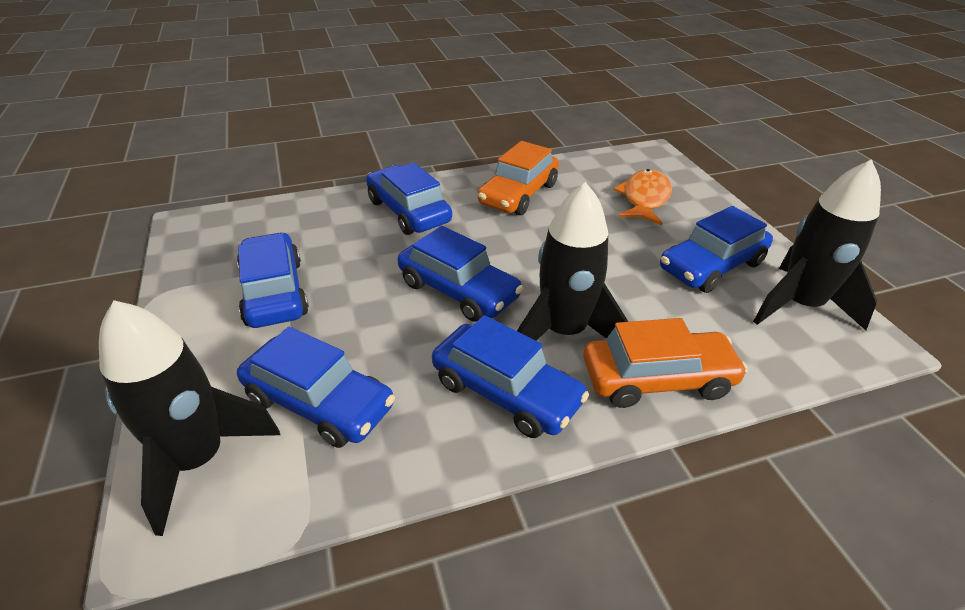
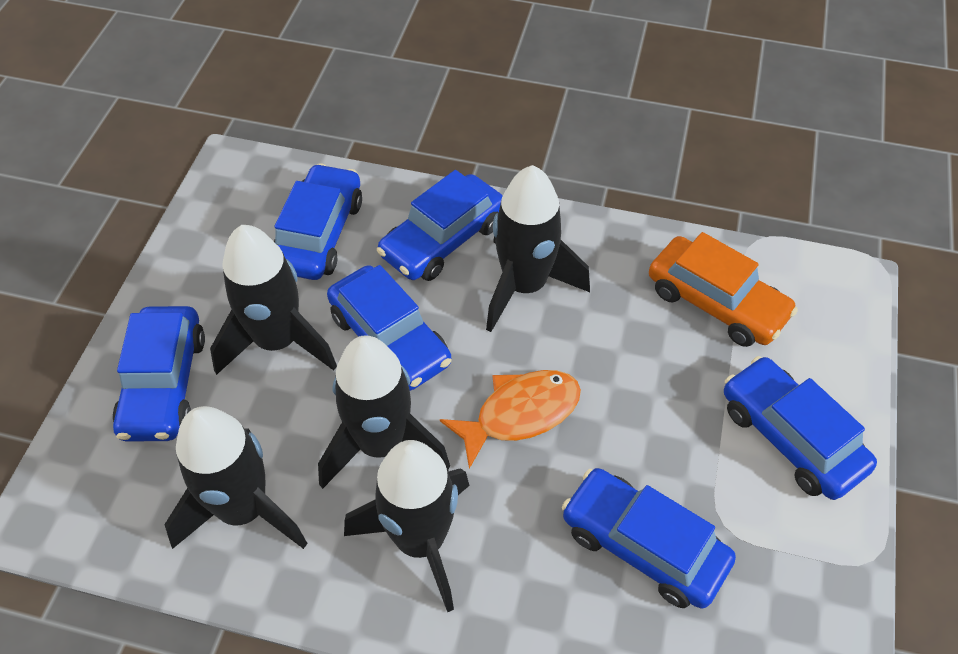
black rocket: 3 -> 5
orange car: 2 -> 1

